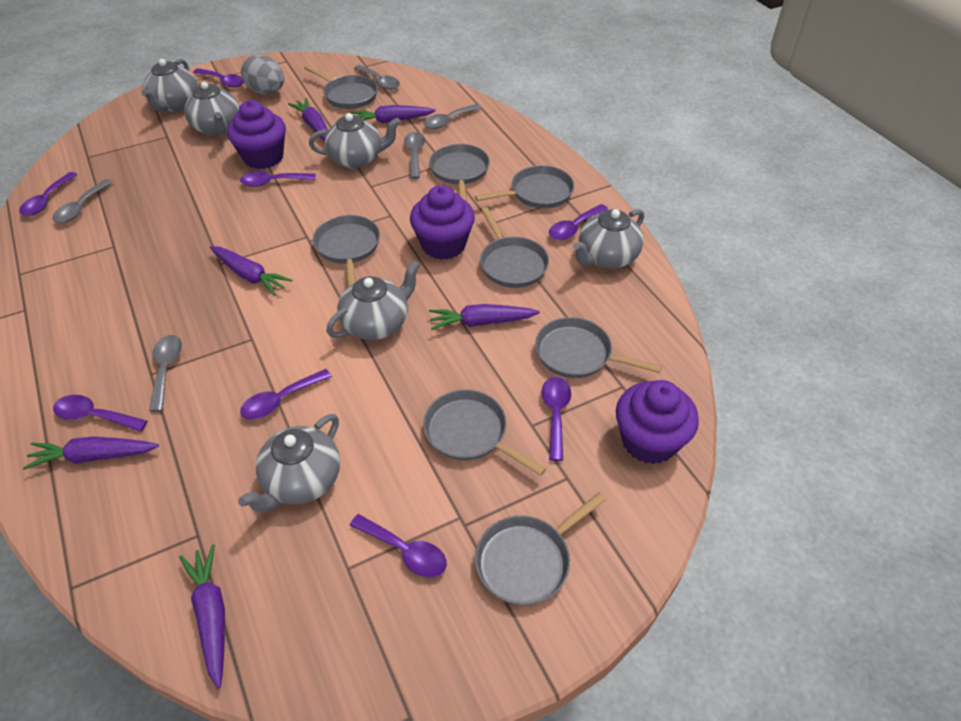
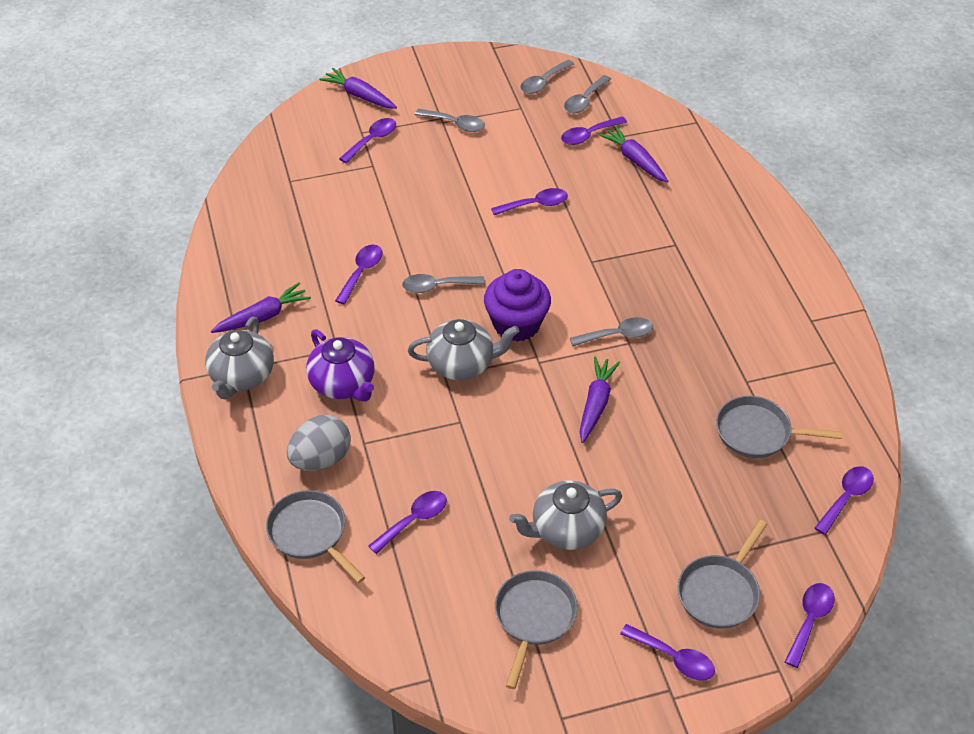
grey pan: 8 -> 4
grey teapot: 6 -> 3
purple carrot: 6 -> 4
purple cupcake: 3 -> 1
purple teapot: 0 -> 1

